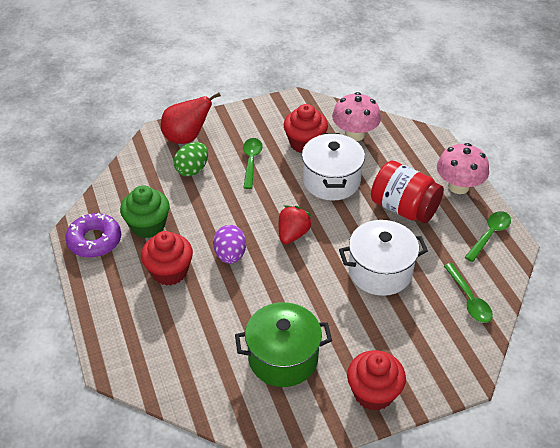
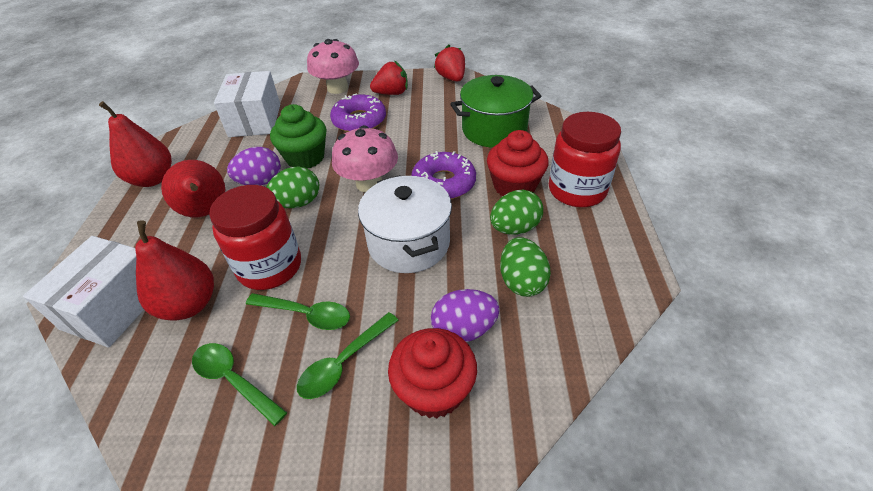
green egg: 1 -> 3
purple donut: 1 -> 2
purple egg: 1 -> 2
red cupcake: 3 -> 2
red jar: 1 -> 2
red pear: 1 -> 3
red strawberry: 1 -> 2
white box: 0 -> 2
white pot: 2 -> 1

